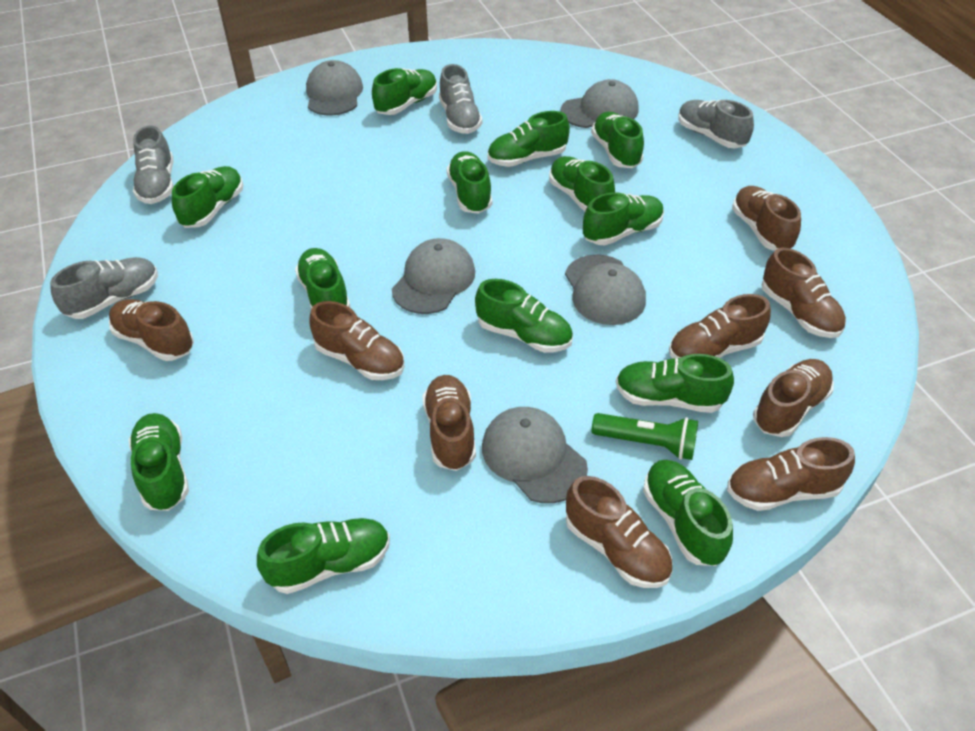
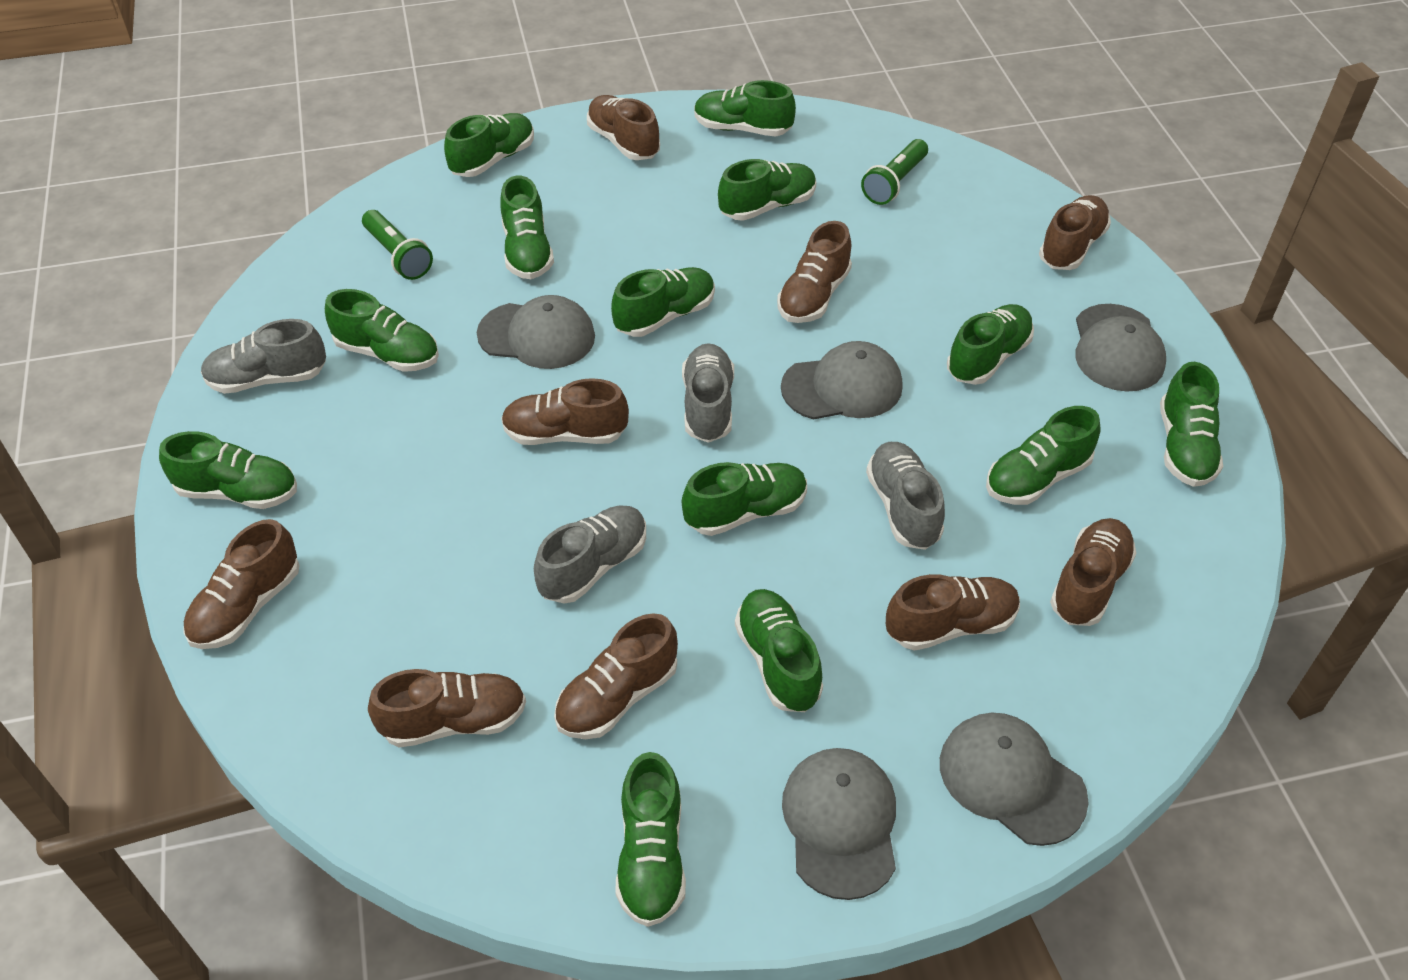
green flashlight: 1 -> 2

